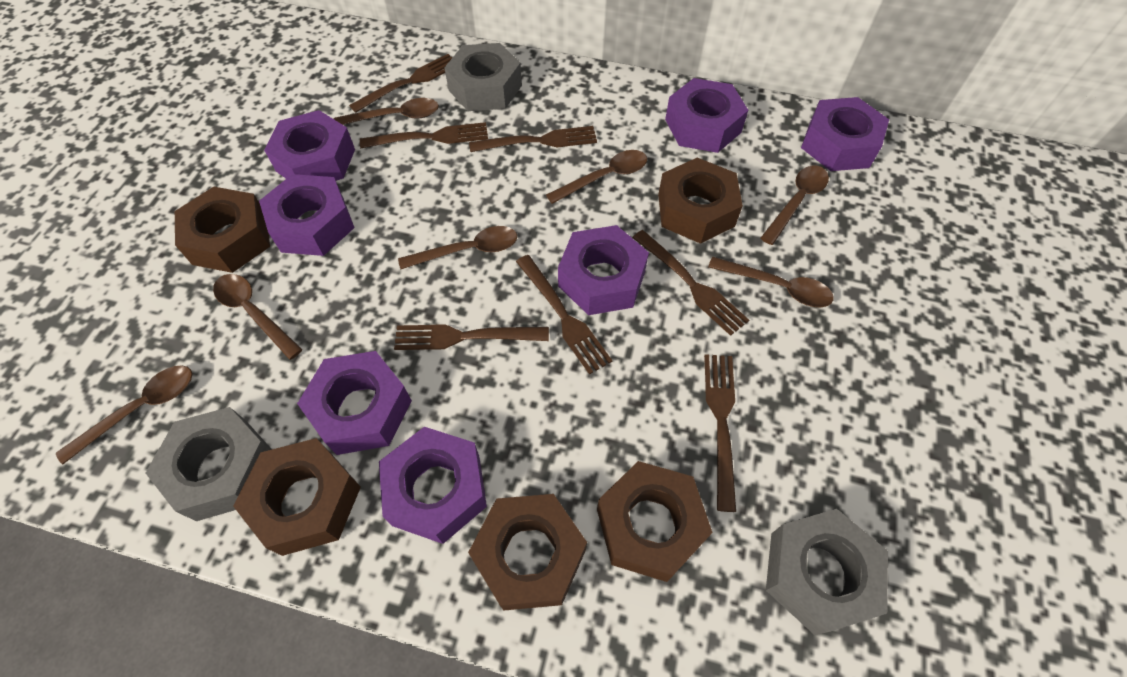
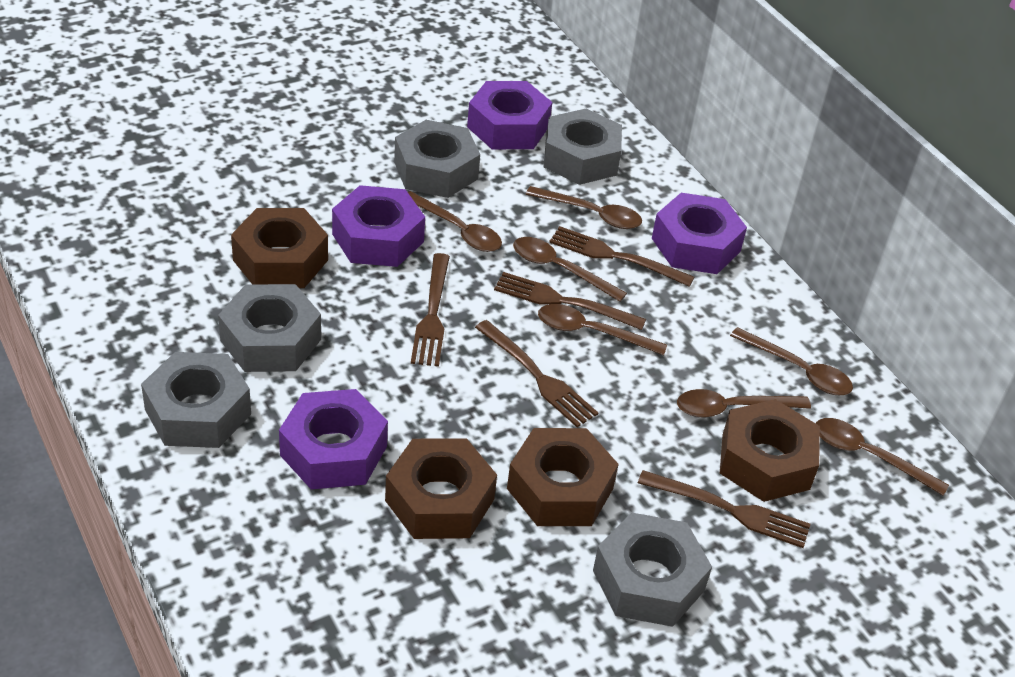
brown fork: 7 -> 5
brown nut: 5 -> 4
grey nut: 3 -> 5
purple nut: 7 -> 4

